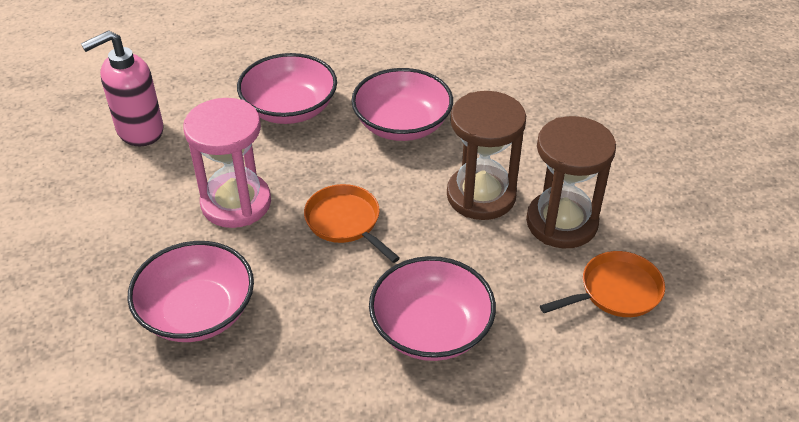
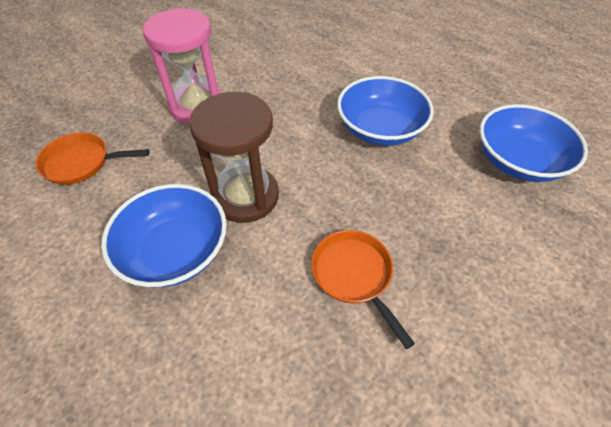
blue bowl: 0 -> 3
brown hourglass: 2 -> 1
pink bowl: 4 -> 0
pink soap dispenser: 1 -> 0

